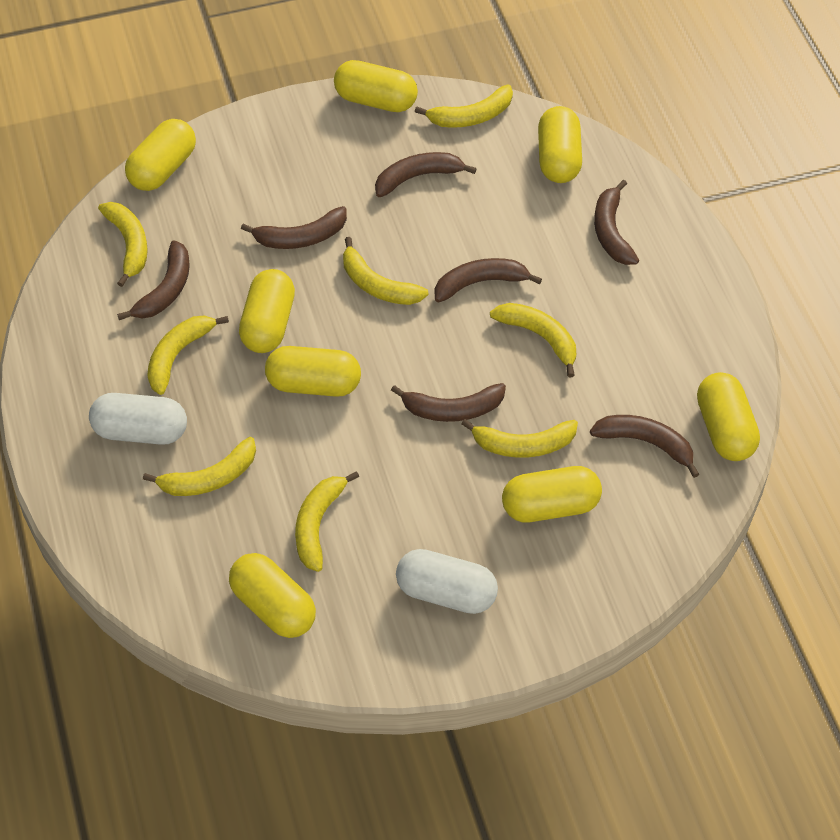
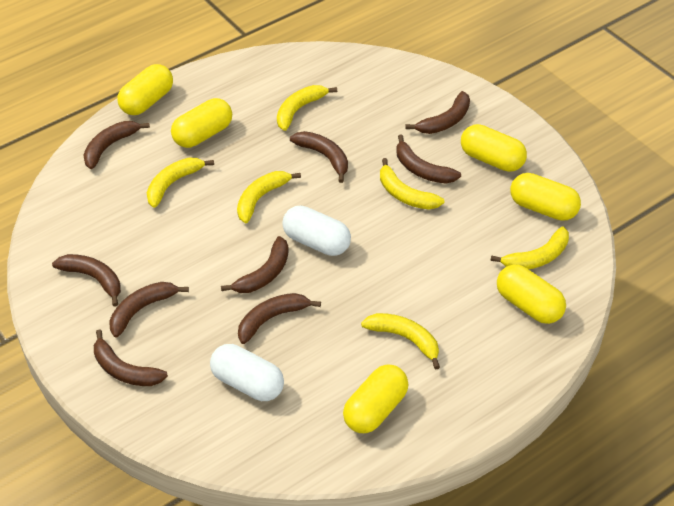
brown banana: 7 -> 9
yellow banana: 8 -> 6
yellow capsule: 8 -> 6

